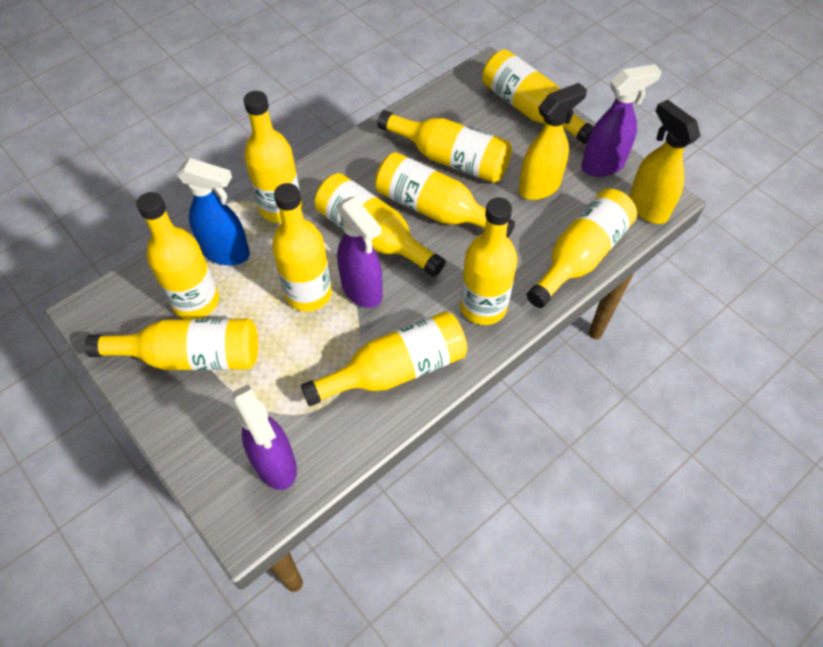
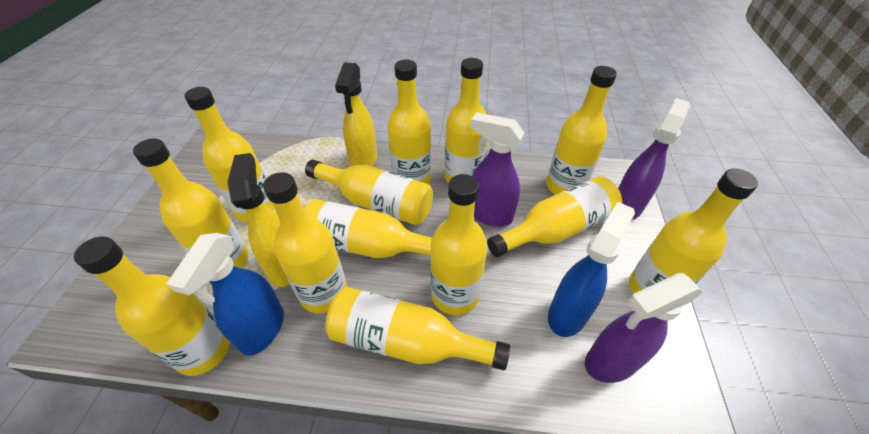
blue spray bottle: 1 -> 2
yellow bottle: 11 -> 13

